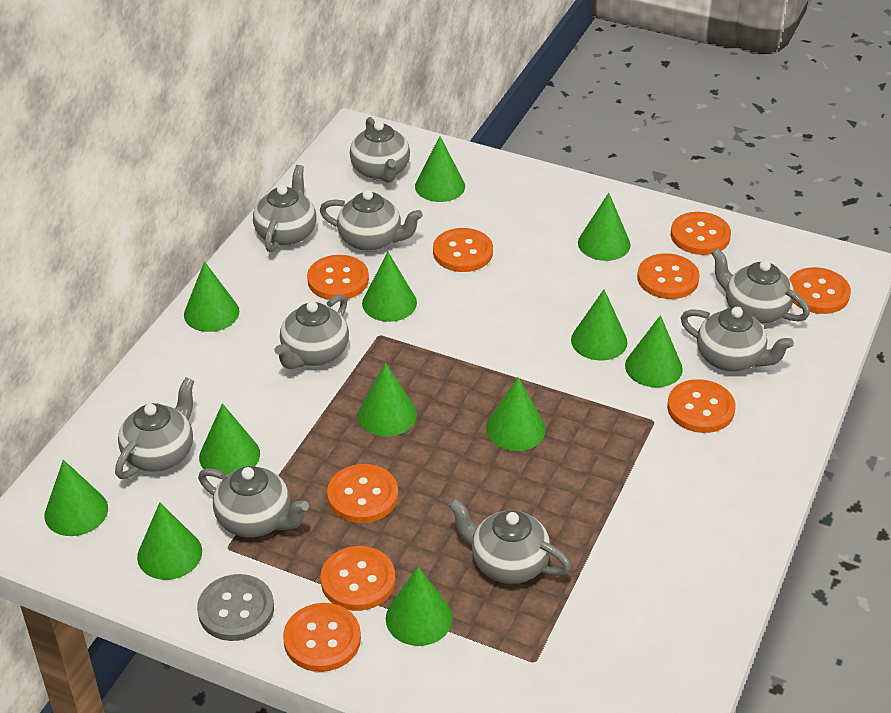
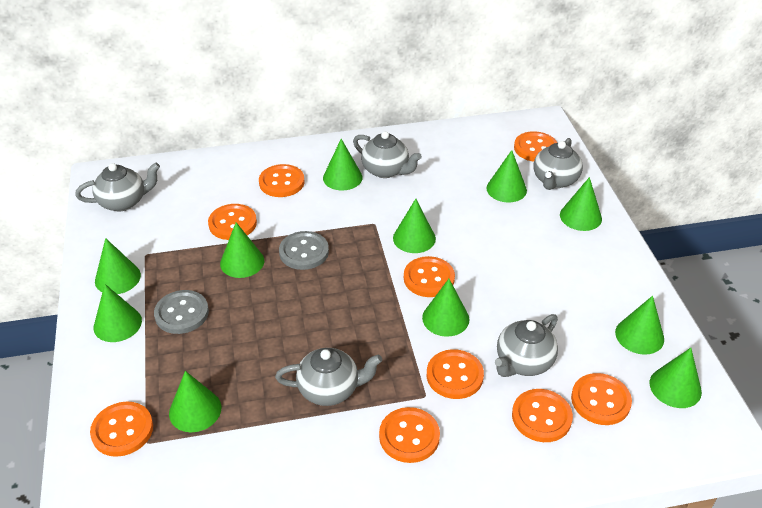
green cone: 12 -> 11
grey button: 1 -> 2
grey teapot: 9 -> 5

